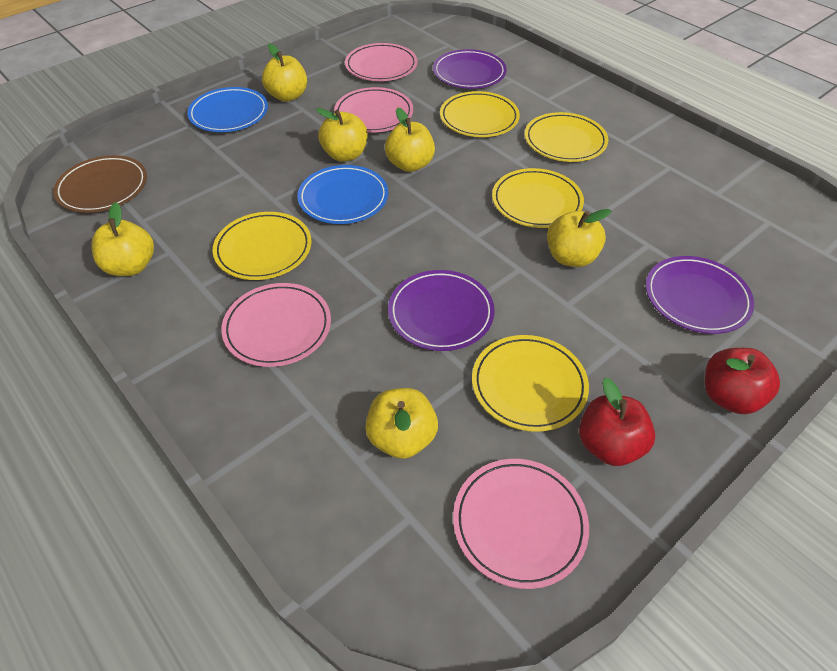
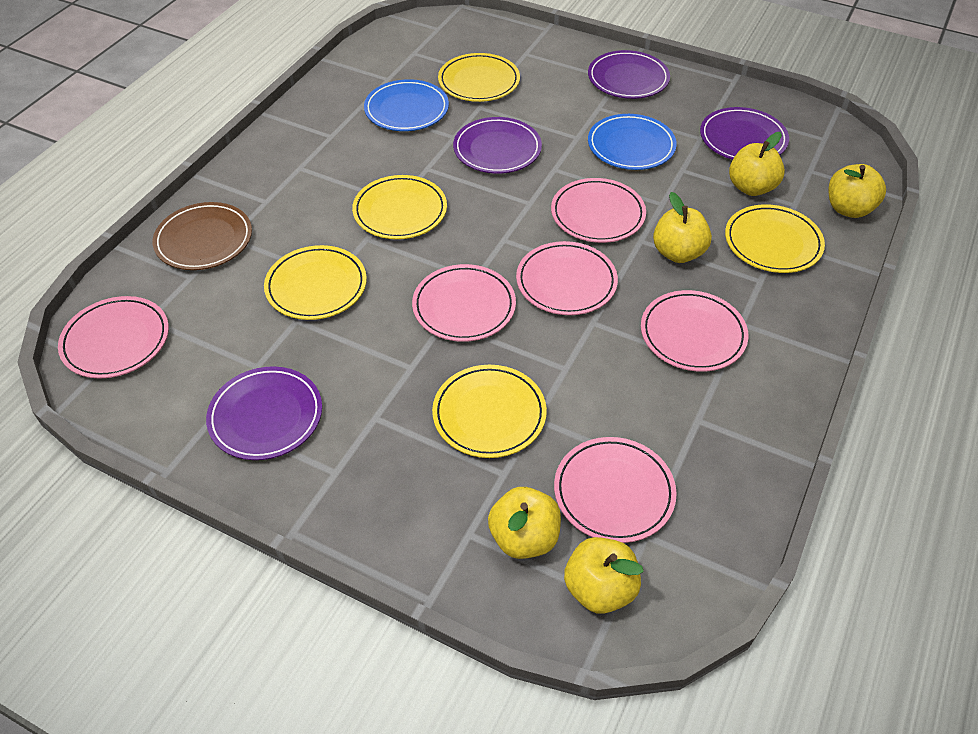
pink plate: 4 -> 6
purple plate: 3 -> 4
red apple: 2 -> 0
yellow apple: 6 -> 5

